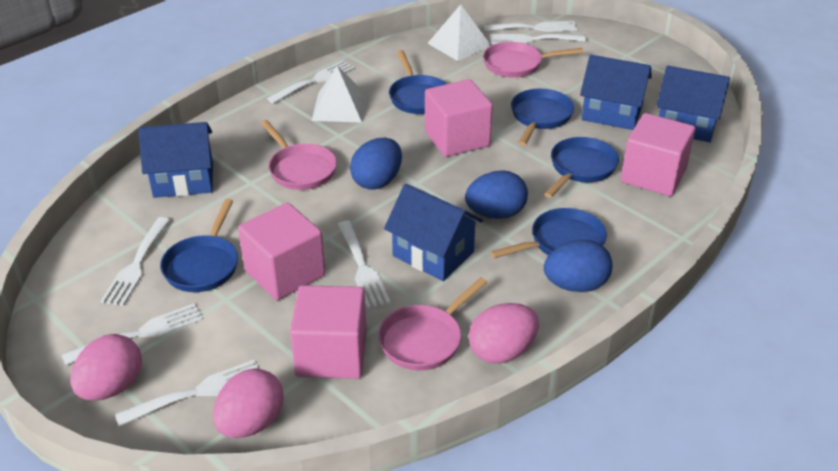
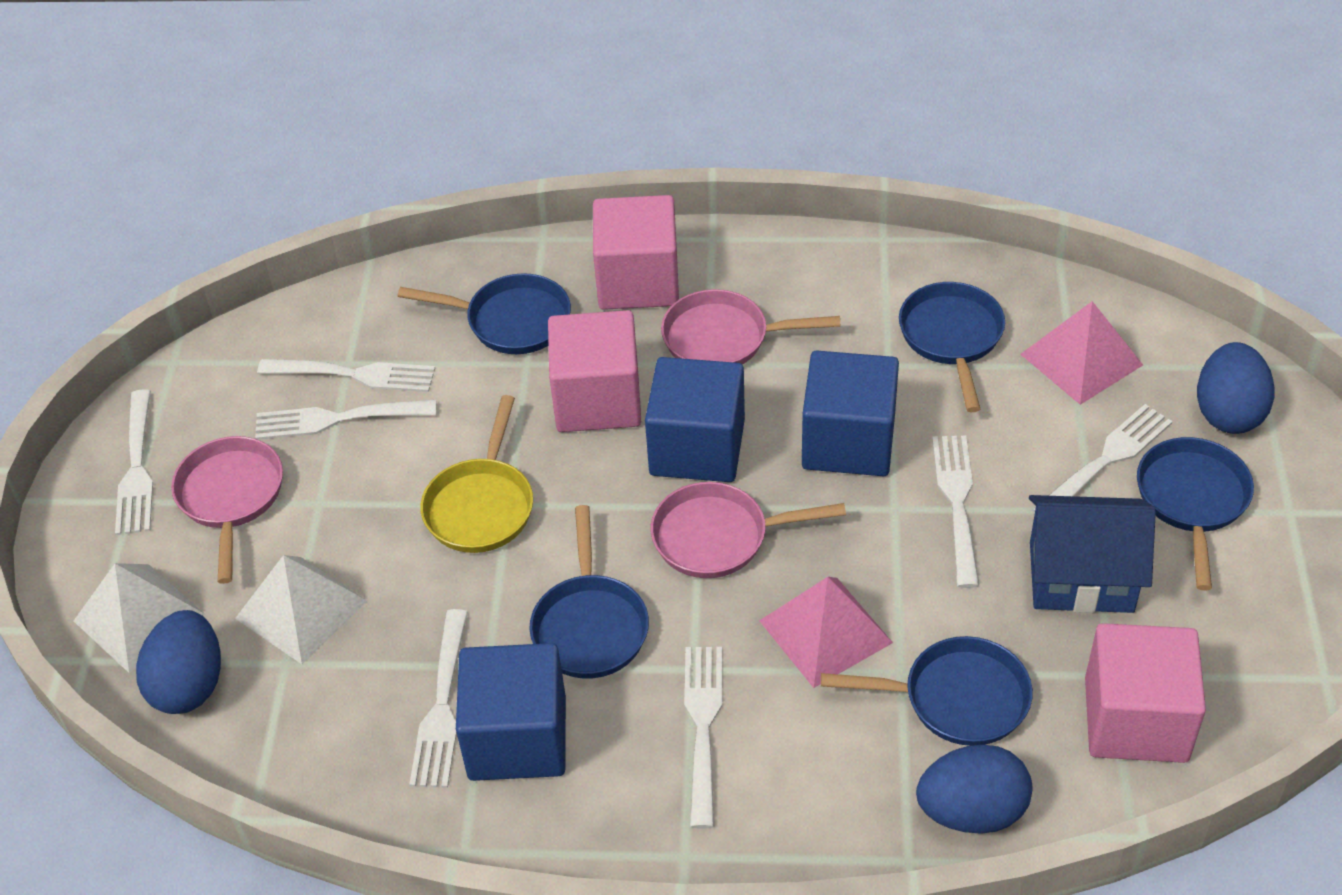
blue cube: 0 -> 3
blue house: 4 -> 1
pink cube: 4 -> 3
pink egg: 3 -> 0
pink pyramid: 0 -> 2
yellow pan: 0 -> 1

